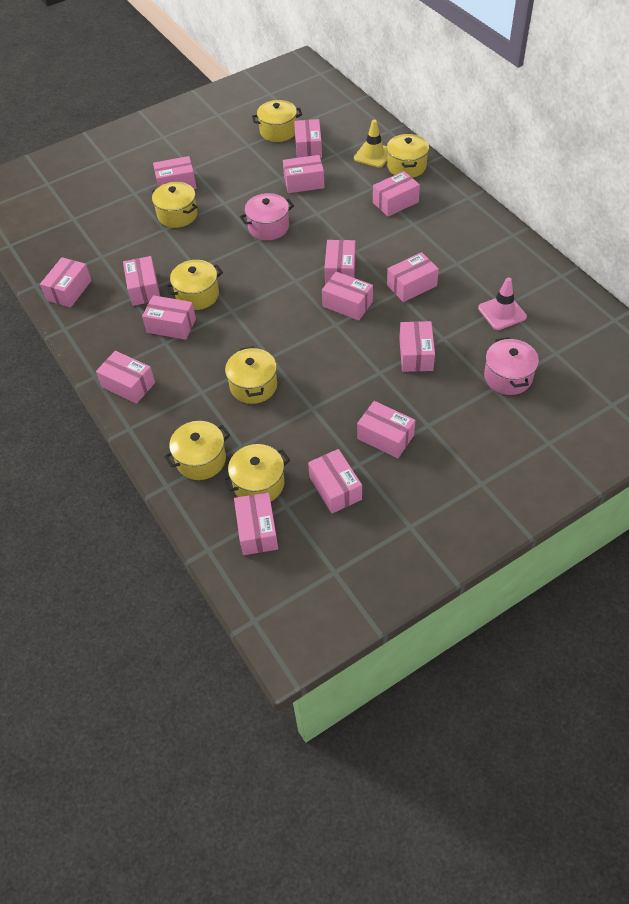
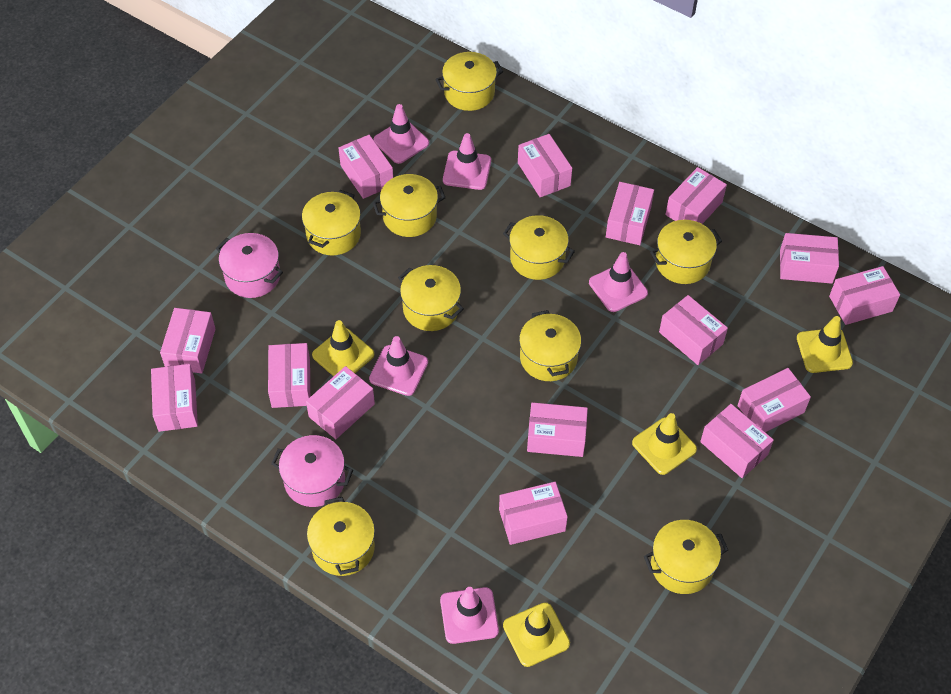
pink traffic cone: 1 -> 5
yellow pot: 7 -> 9
yellow traffic cone: 1 -> 4

